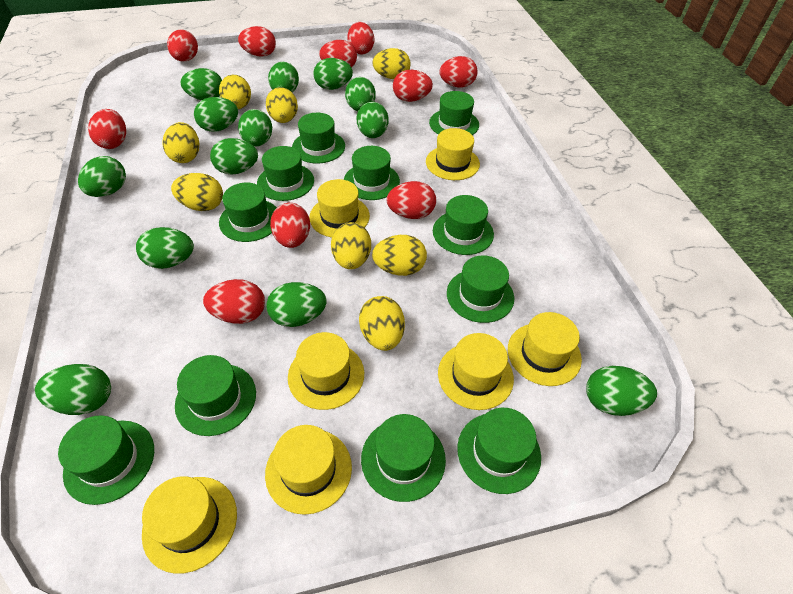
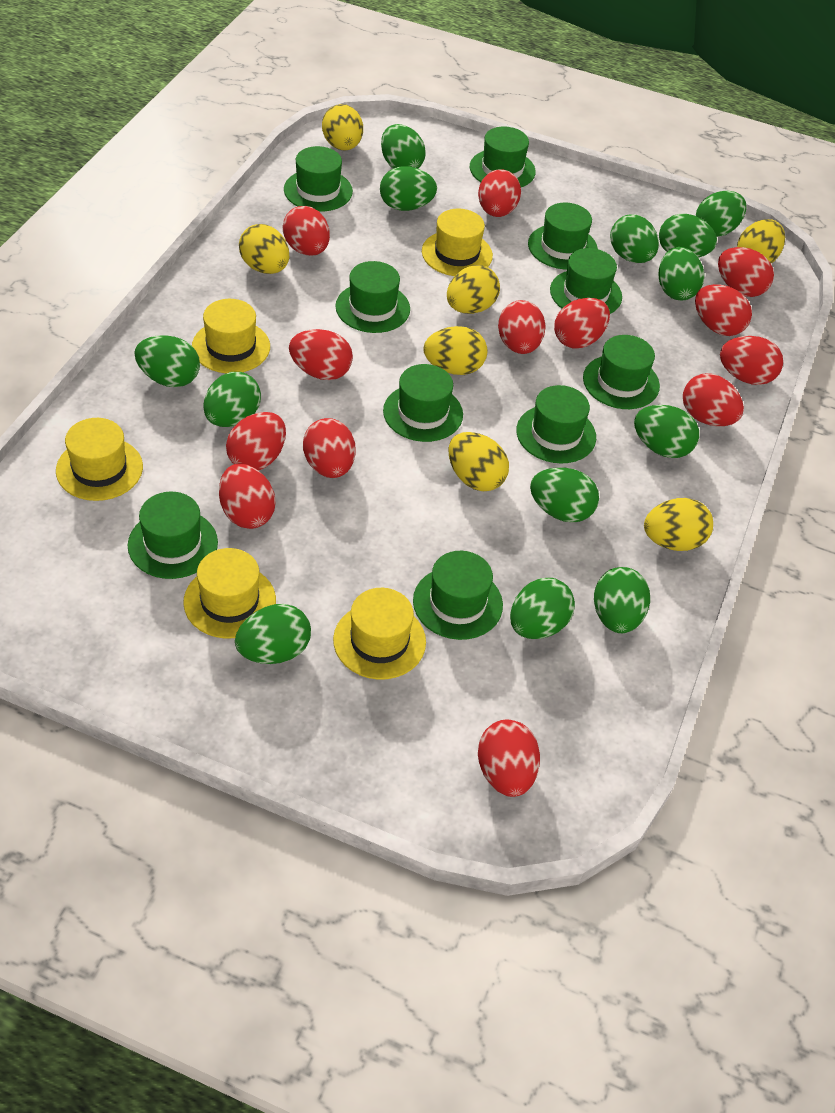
green hat: 11 -> 10
red egg: 10 -> 13
yellow egg: 8 -> 7
yellow hat: 7 -> 5

